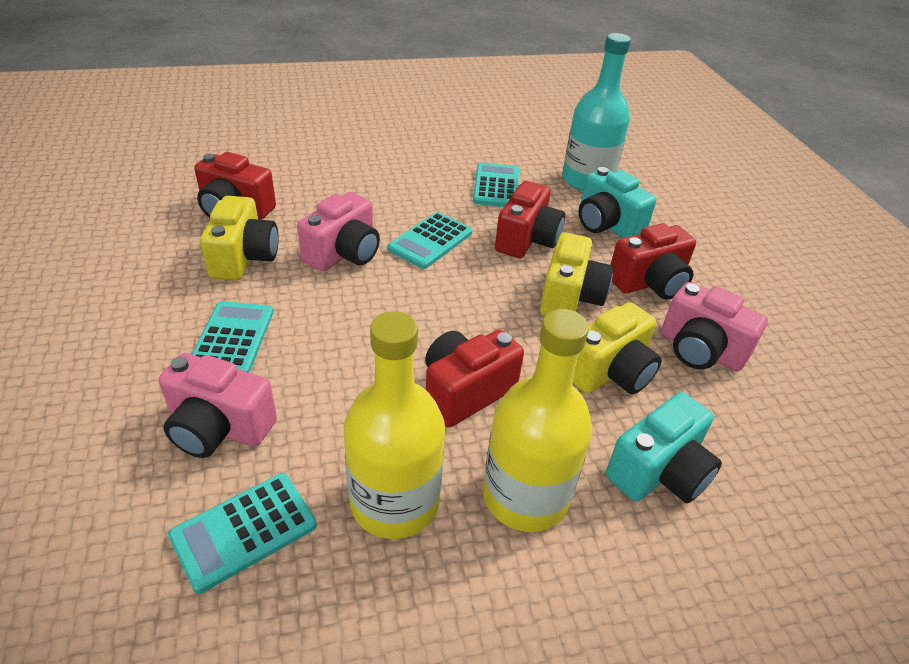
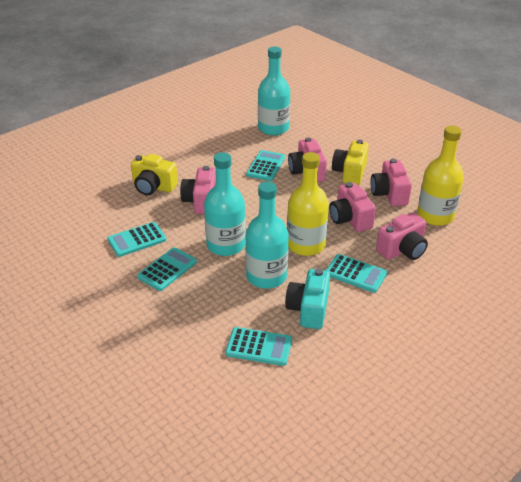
pink camera: 3 -> 5
red camera: 4 -> 0
turquoise bottle: 1 -> 3
turquoise calculator: 4 -> 5
turquoise camera: 2 -> 1
yellow camera: 3 -> 2

